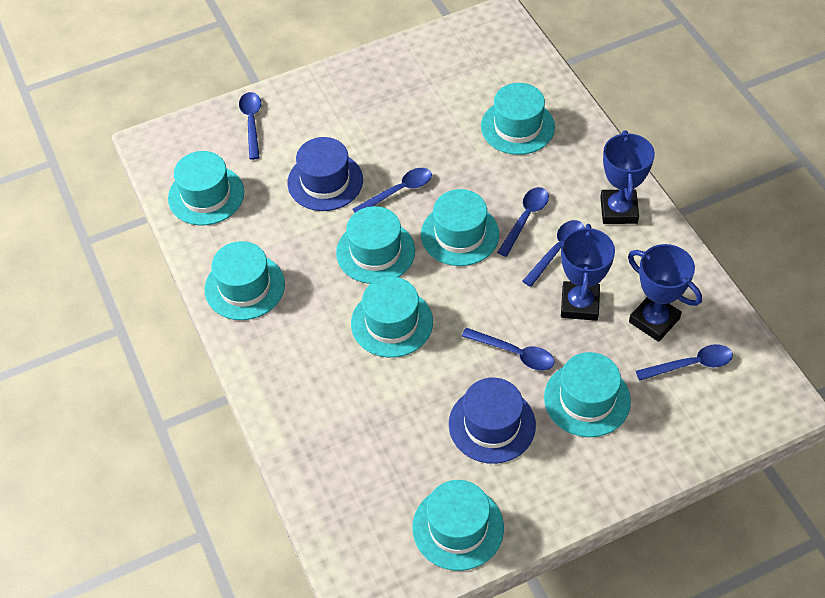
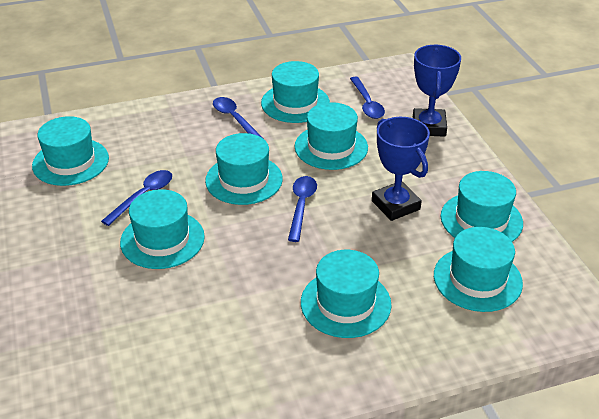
blue hat: 2 -> 0
blue spoon: 6 -> 4
blue trophy: 3 -> 2

